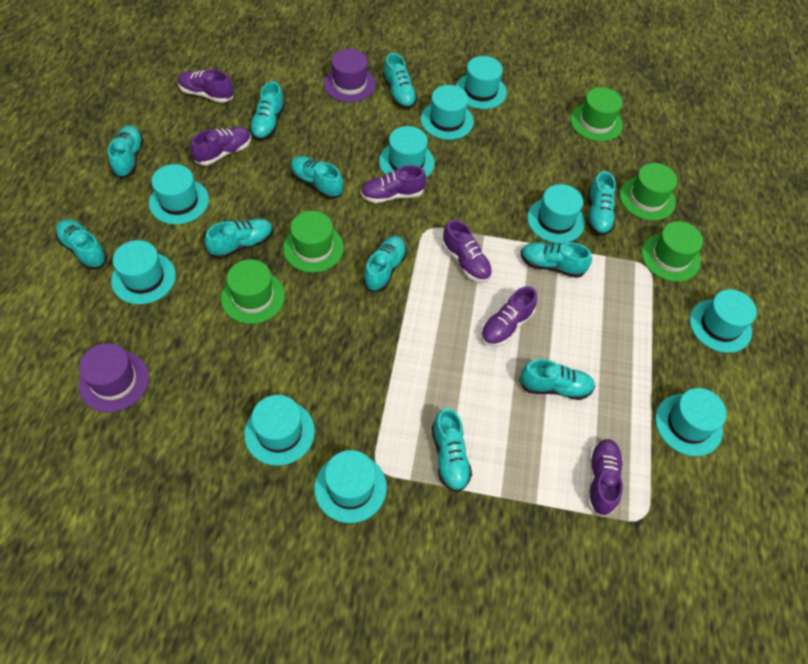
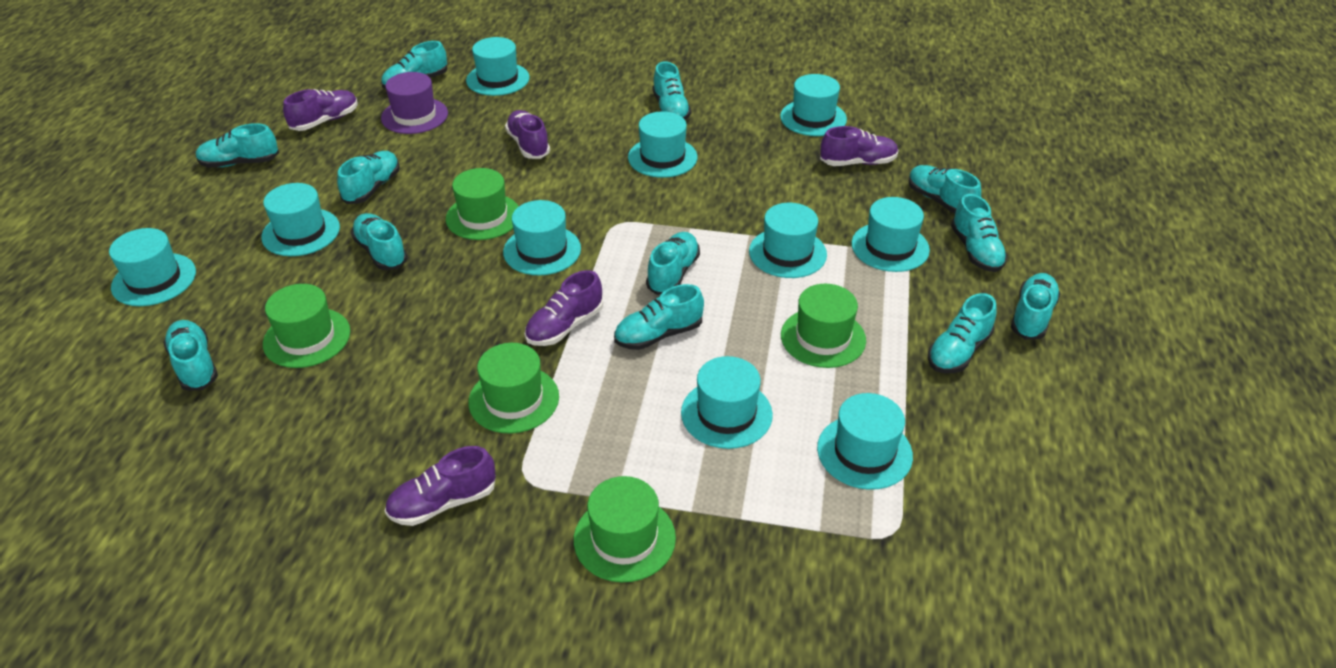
purple hat: 2 -> 1
purple shoe: 6 -> 5
turquoise shoe: 11 -> 12

